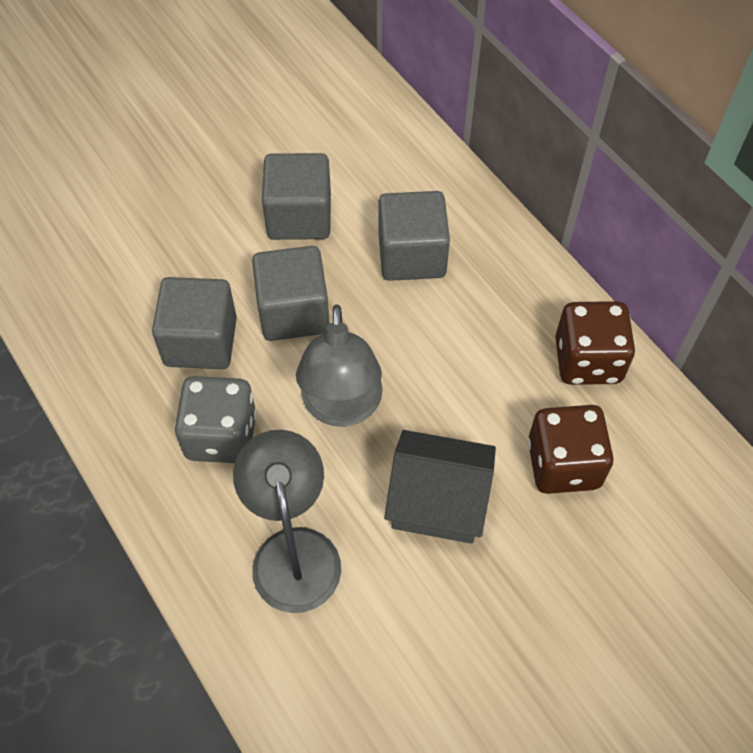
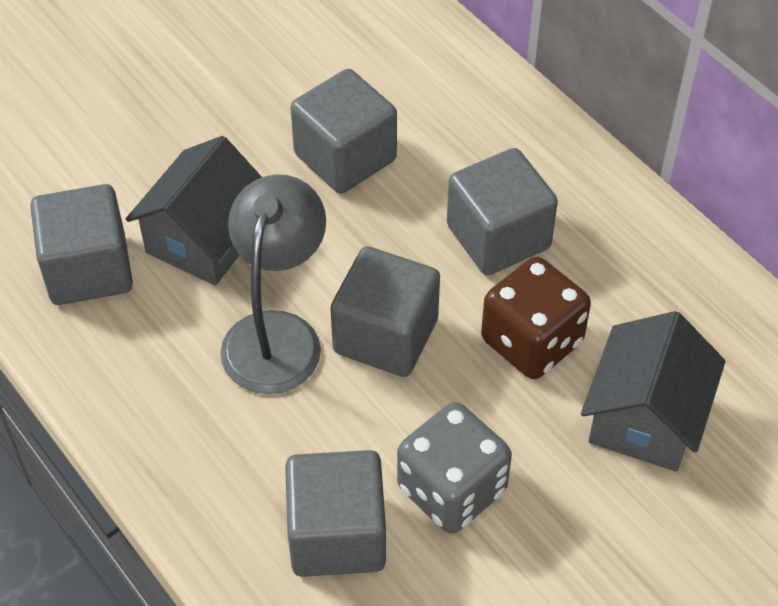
brown dice: 2 -> 1
grey cube: 4 -> 5
grey house: 1 -> 2
grey lamp: 2 -> 1

